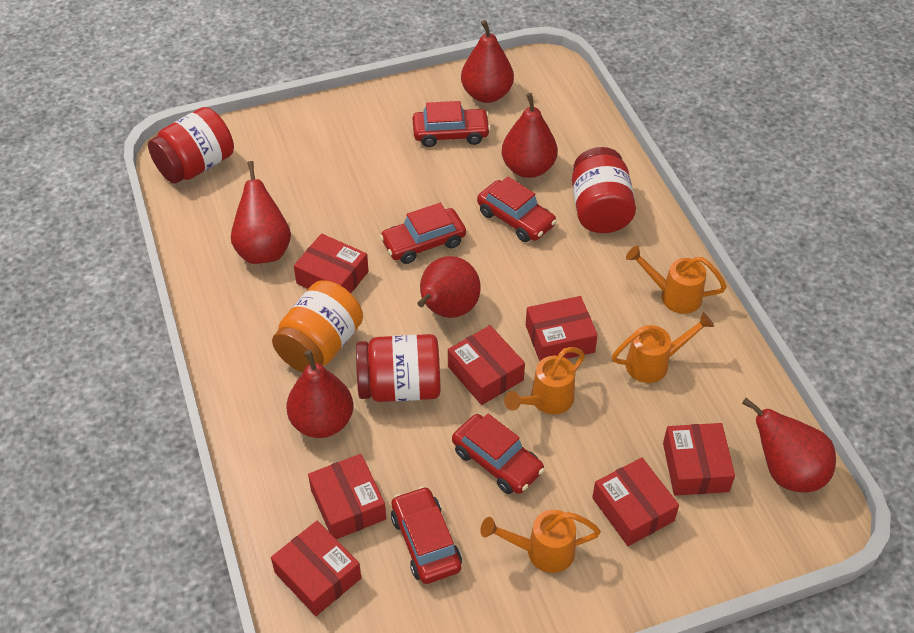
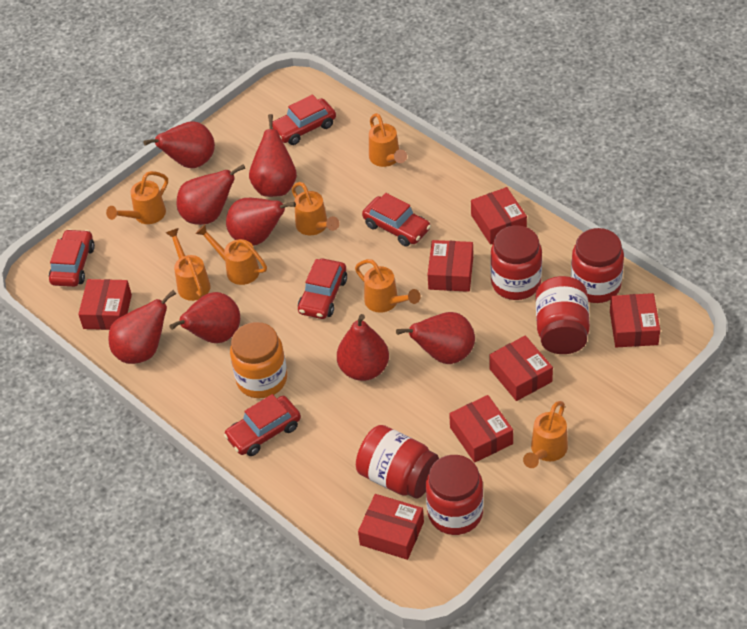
orange watering can: 4 -> 7
red jar: 3 -> 5
red pear: 6 -> 8

